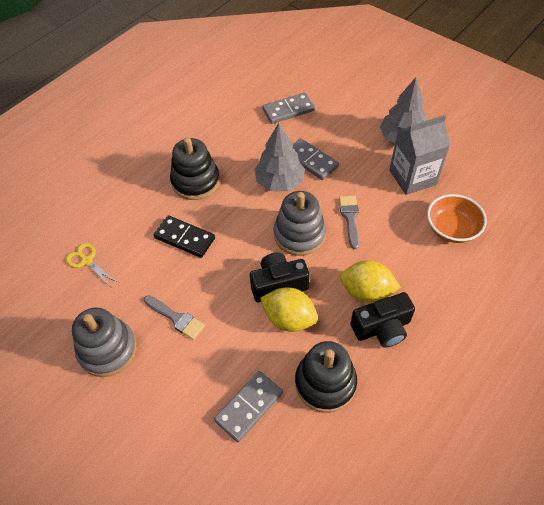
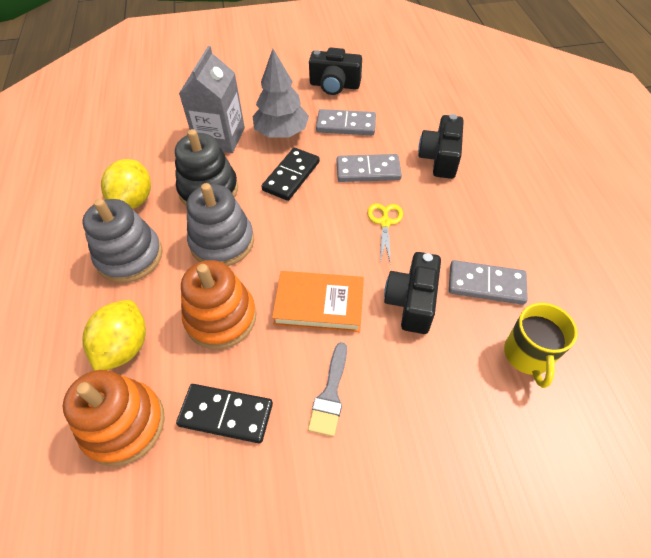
black camera: 2 -> 3
black domino: 1 -> 2
black stacking toy: 2 -> 1
grey brush: 2 -> 1
grey tree: 2 -> 1
orange book: 0 -> 1
orange bowl: 1 -> 0
orange stacking toy: 0 -> 2
yellow mug: 0 -> 1

